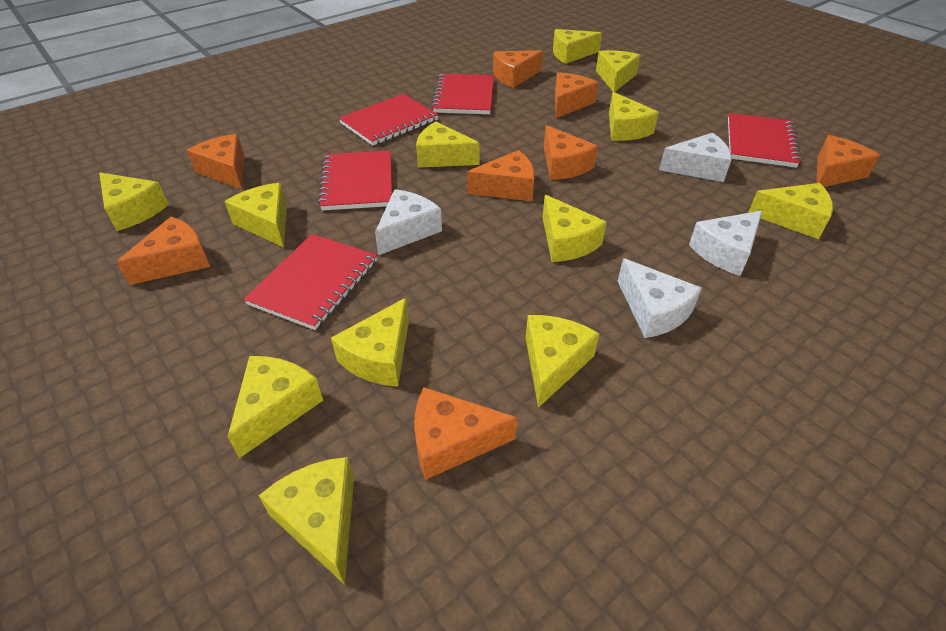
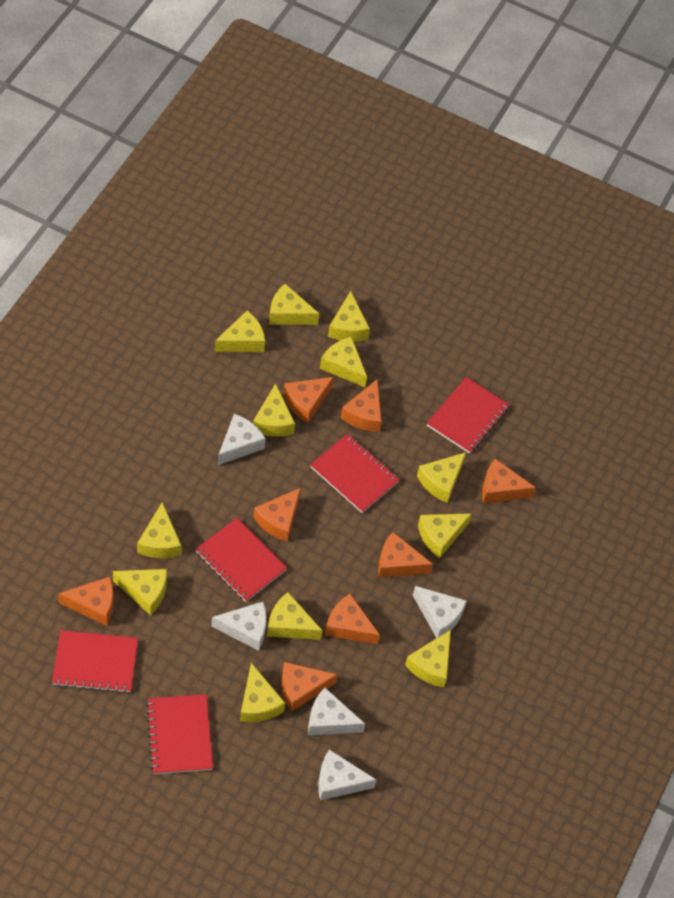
white cheese: 4 -> 5

